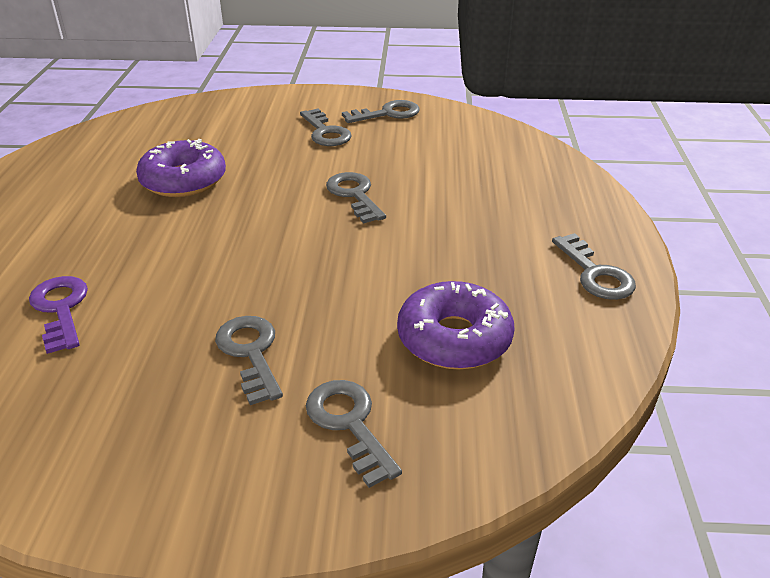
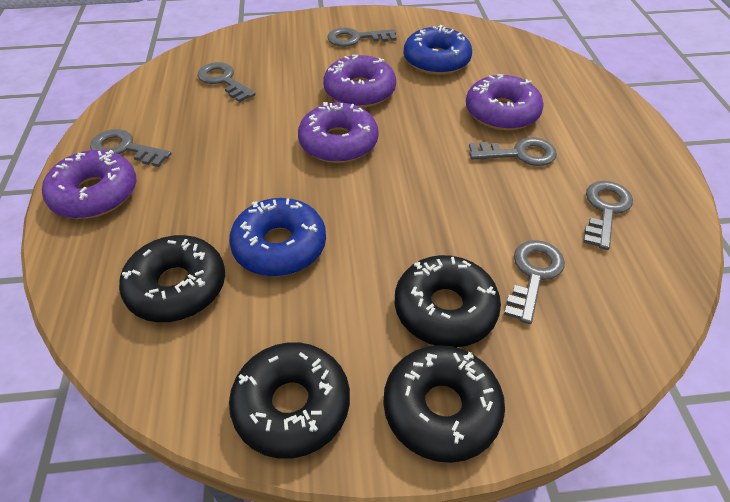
black donut: 0 -> 4
blue donut: 0 -> 2
purple donut: 2 -> 4
purple key: 1 -> 0

